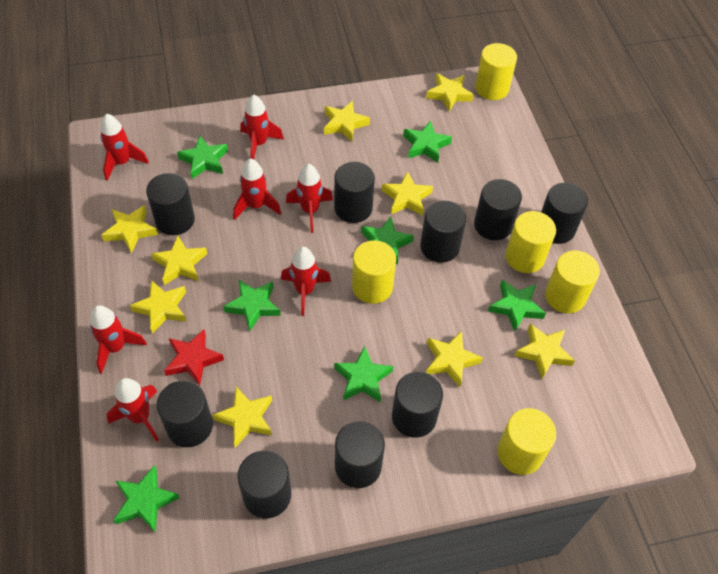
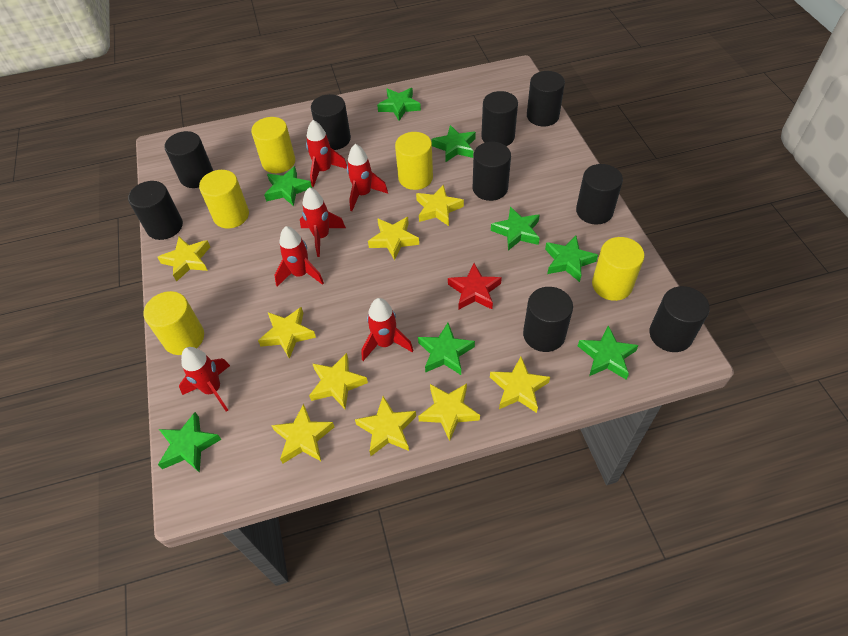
green star: 7 -> 8
red rocket: 7 -> 6

